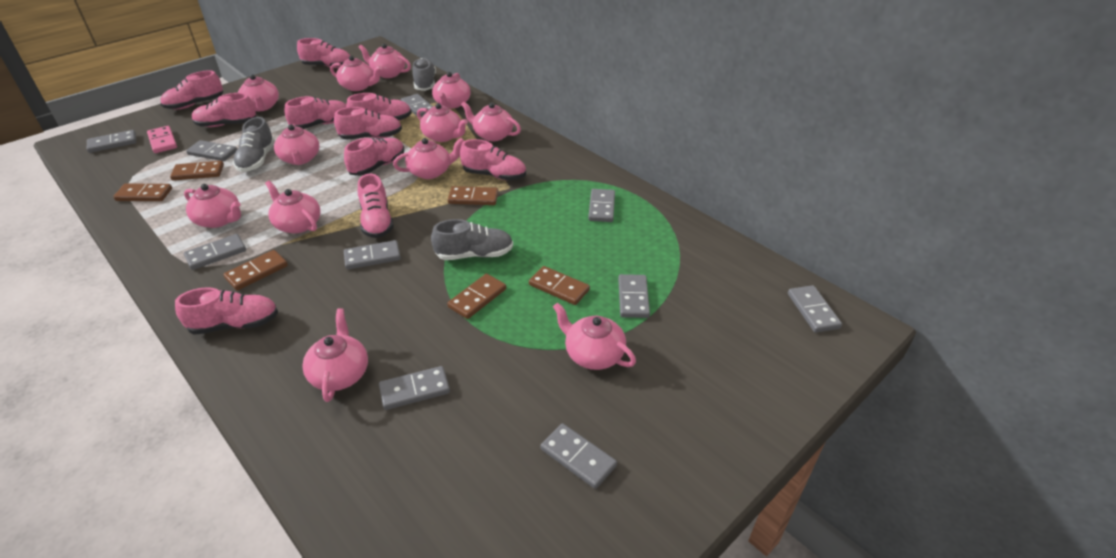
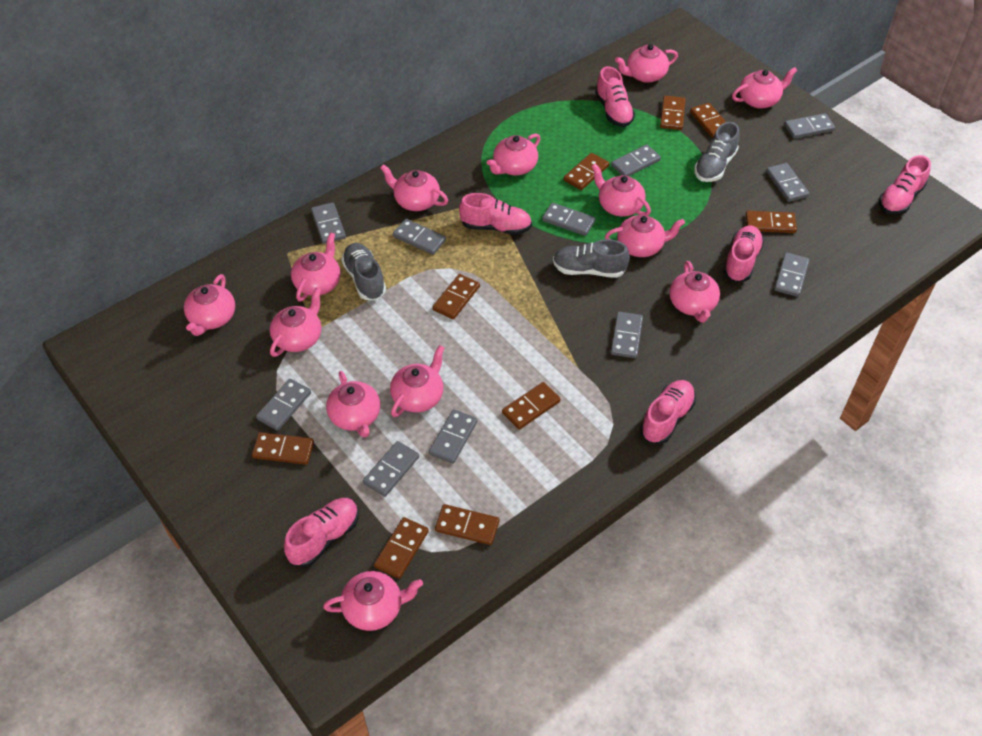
brown domino: 6 -> 9
grey domino: 10 -> 11
pink domino: 1 -> 0
pink shoe: 10 -> 6
pink teapot: 12 -> 13

